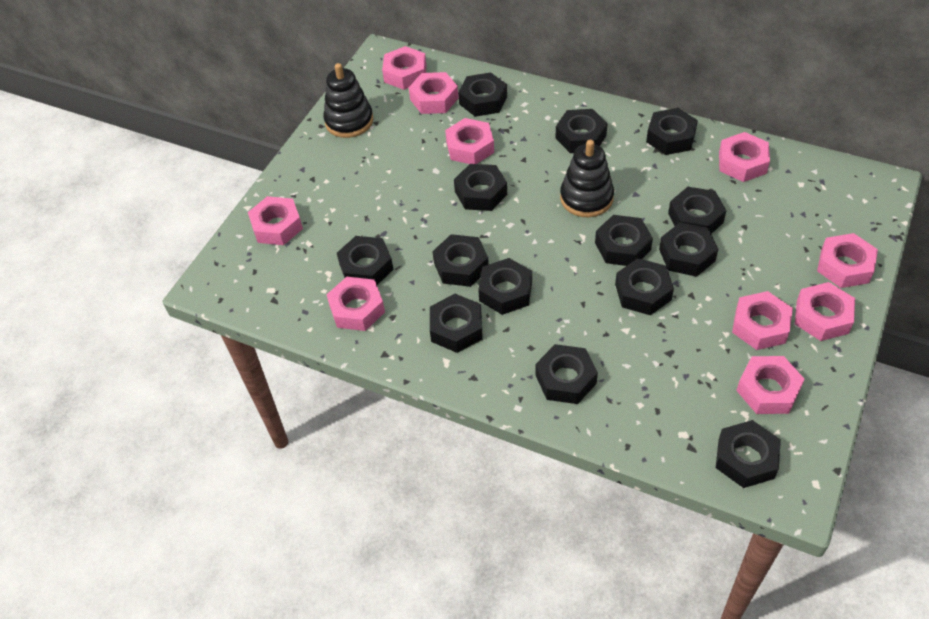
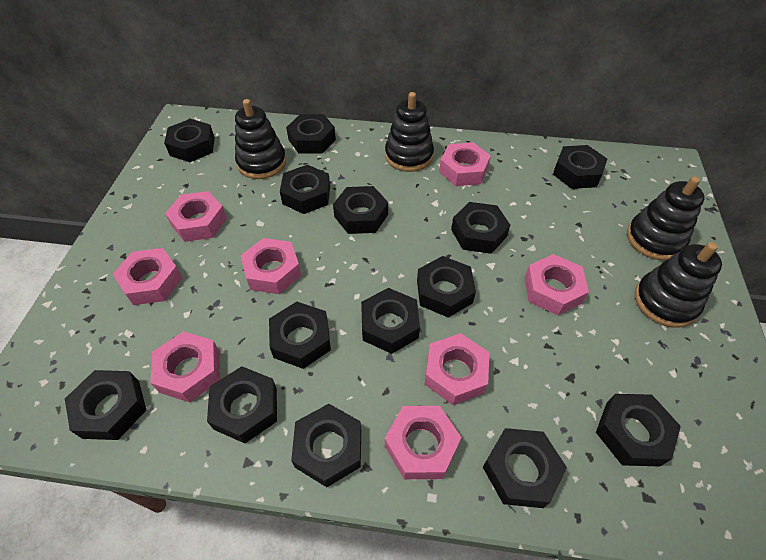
black stacking toy: 2 -> 4
pink nut: 10 -> 8

